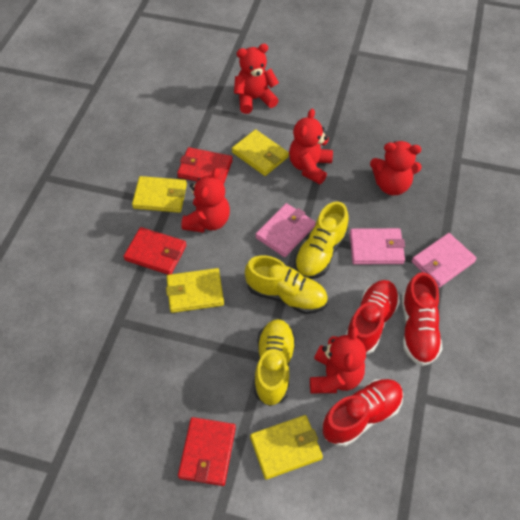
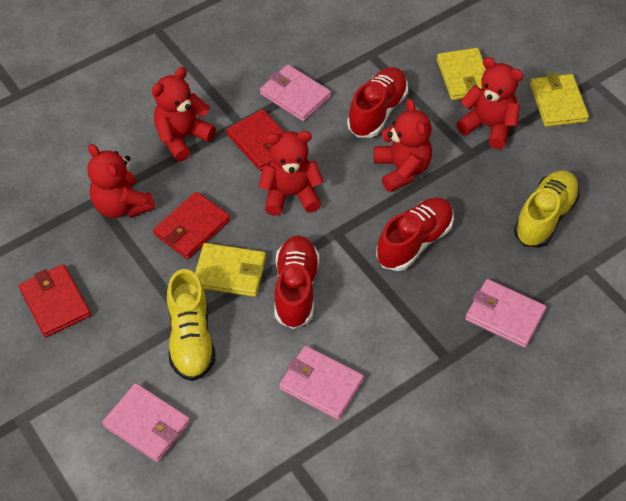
pink wallet: 3 -> 4
yellow shoe: 3 -> 2
yellow wallet: 4 -> 3

